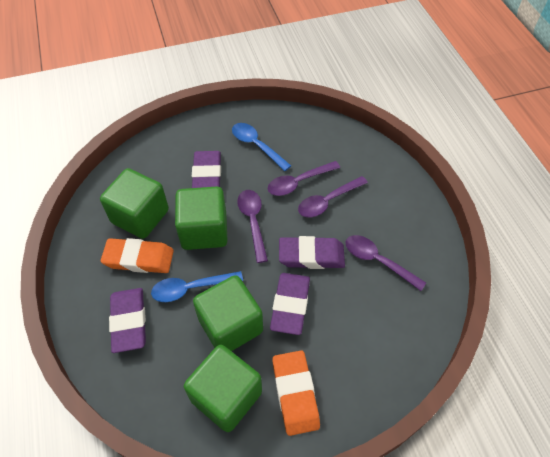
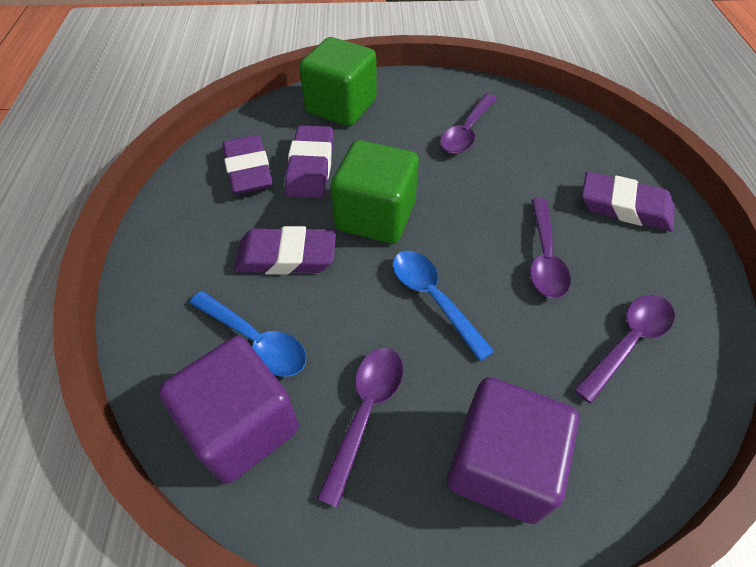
green cube: 4 -> 2
orange eraser: 2 -> 0
purple cube: 0 -> 2

